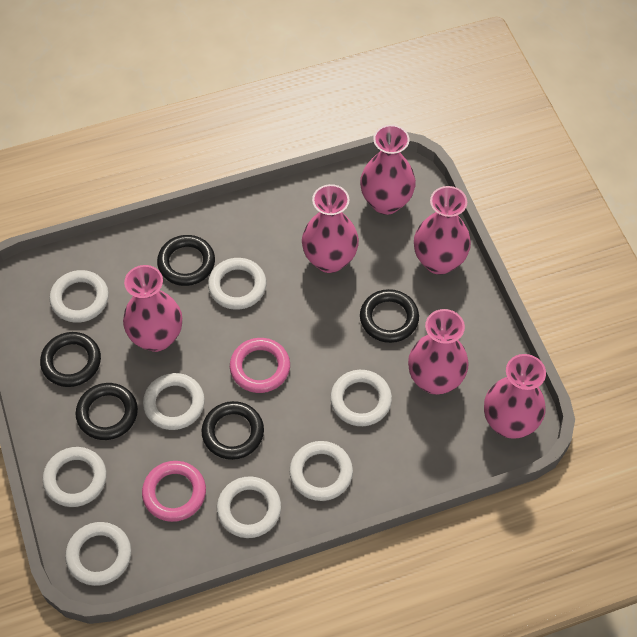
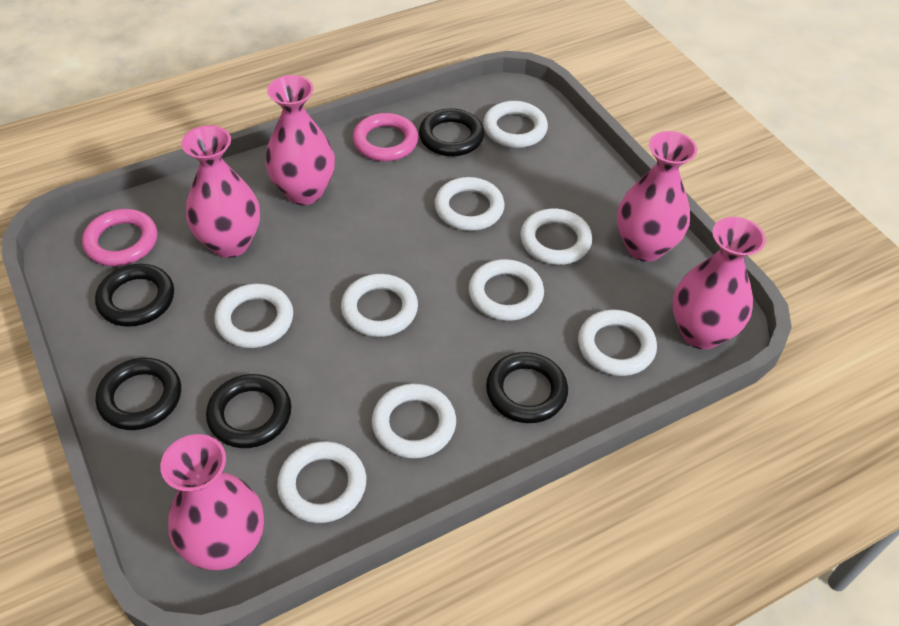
pink vase: 6 -> 5
white ring: 8 -> 9

